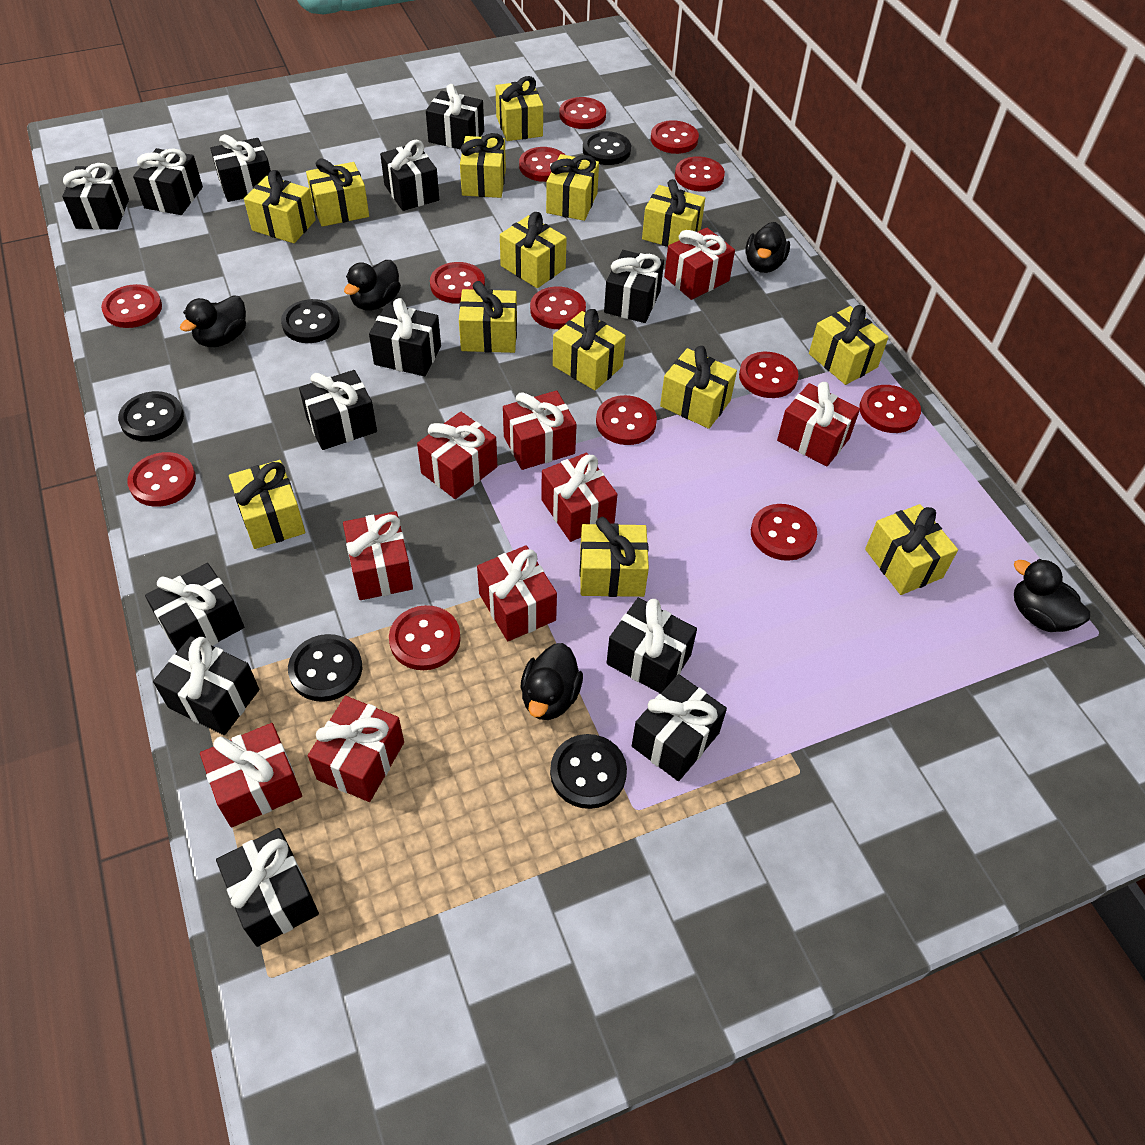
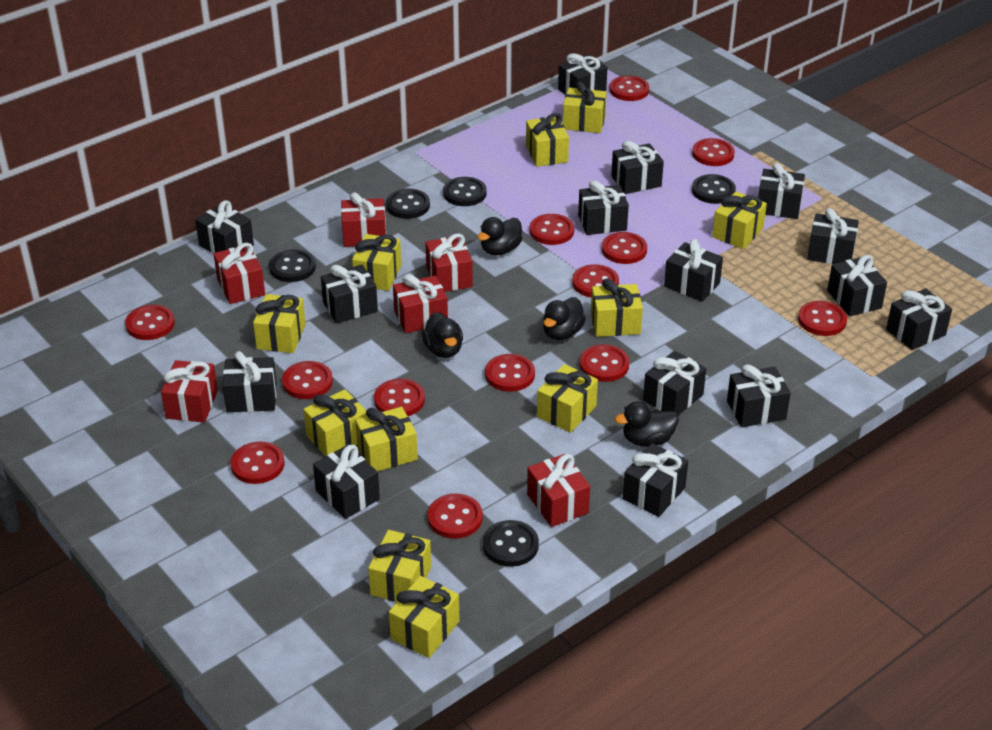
black duck: 5 -> 4
black gift: 13 -> 15
red gift: 9 -> 6
yellow gift: 14 -> 11

